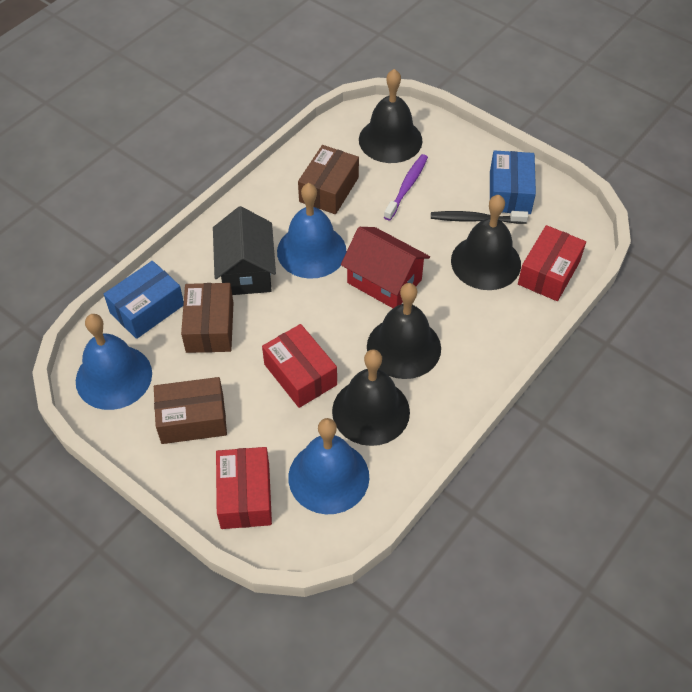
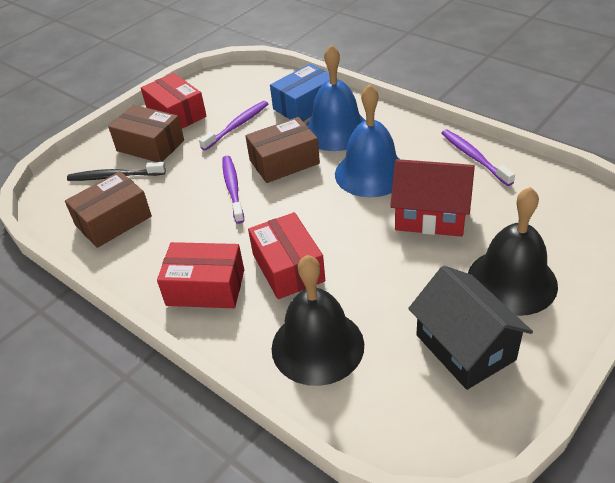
black bell: 4 -> 2
blue bell: 3 -> 2
blue box: 2 -> 1
purple toothbrush: 1 -> 3

